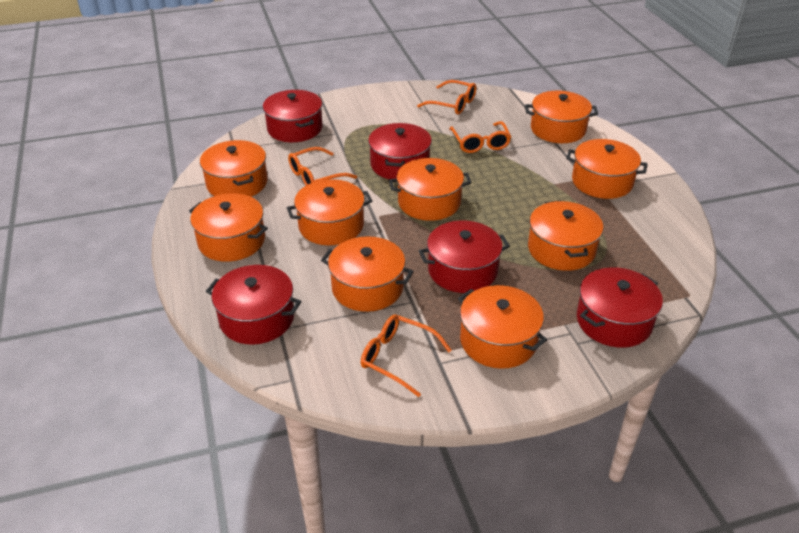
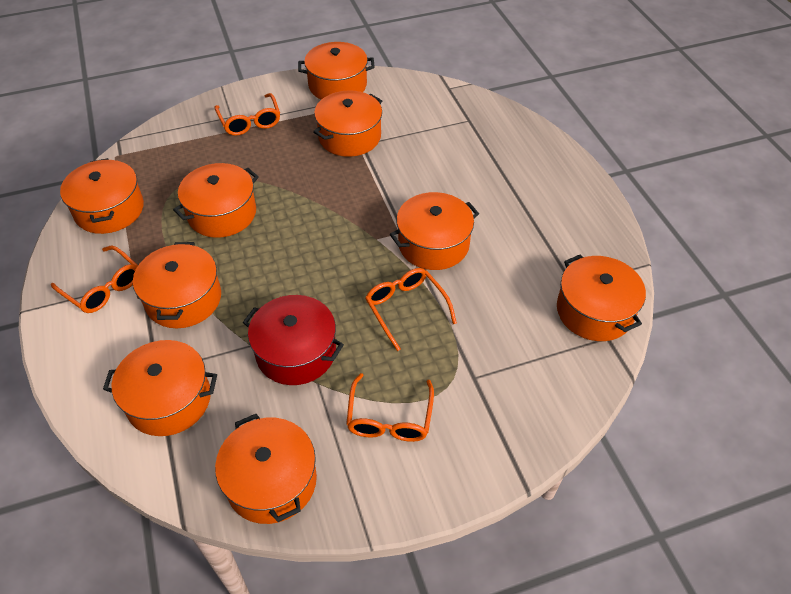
red pot: 5 -> 1

